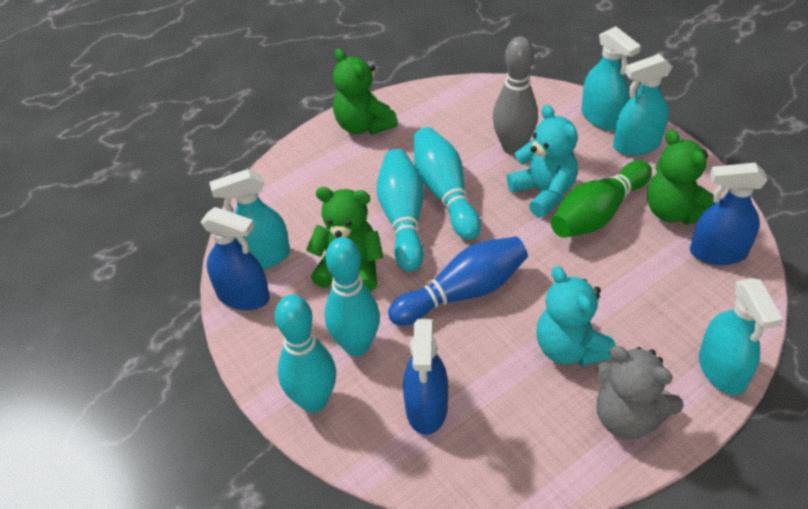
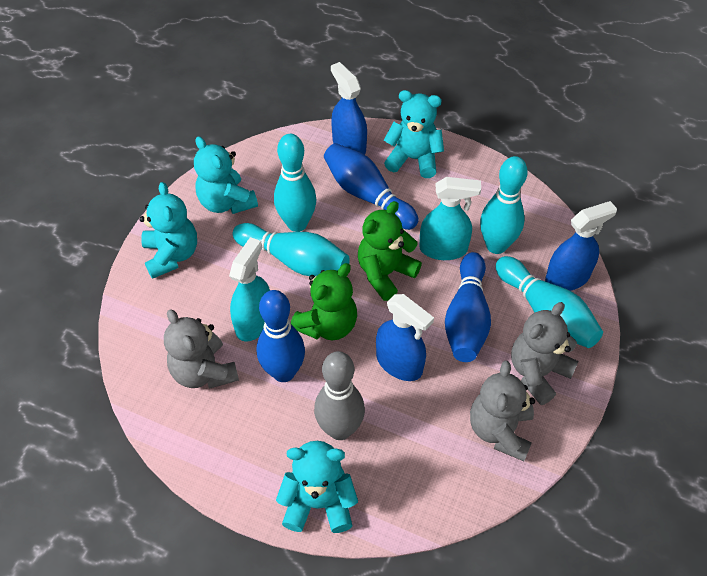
blue bowling pin: 1 -> 3
green bowling pin: 1 -> 0
green teddy bear: 3 -> 2
grey teddy bear: 1 -> 3
turquoise spray bottle: 4 -> 2
turquoise teddy bear: 2 -> 4

